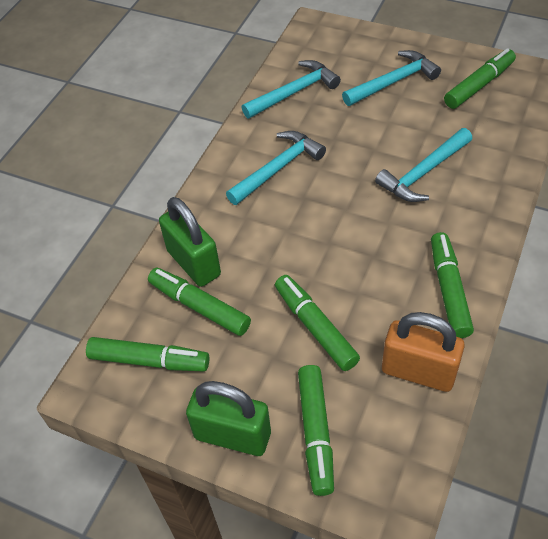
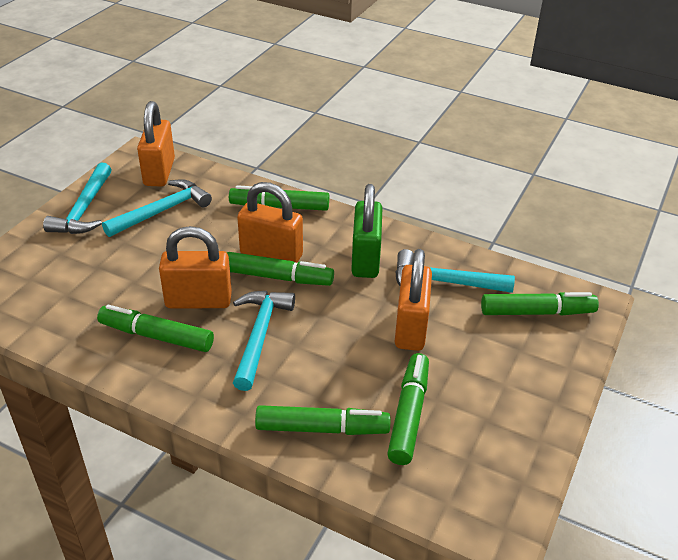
green padlock: 2 -> 1
orange padlock: 1 -> 4

